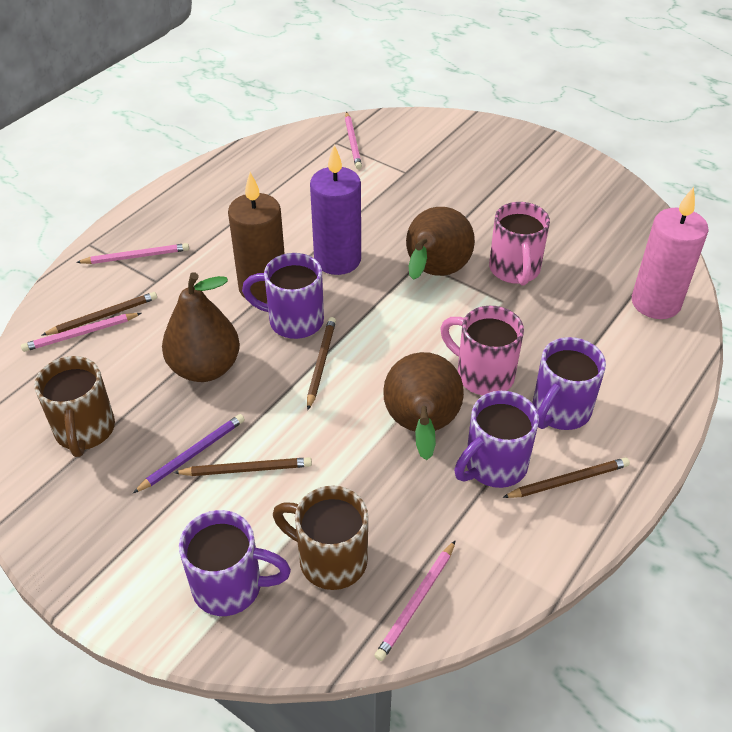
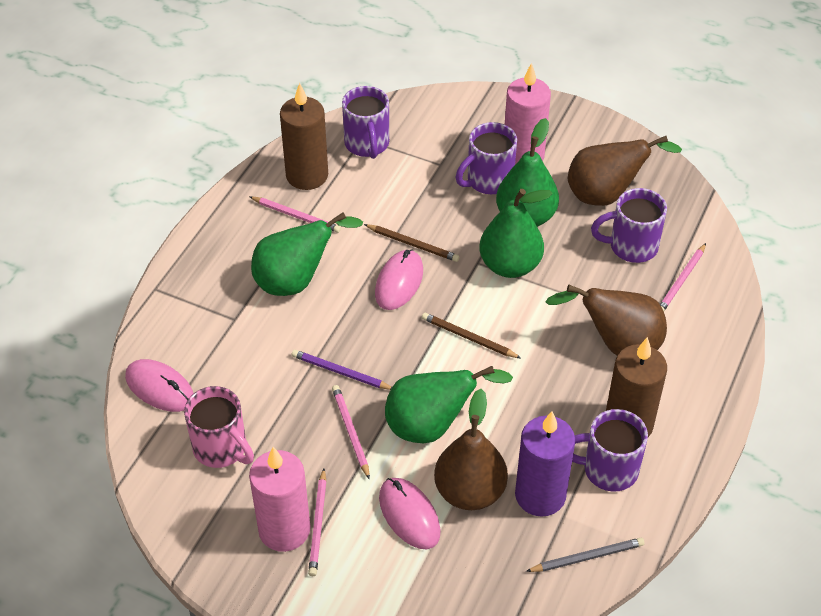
brown candle: 1 -> 2
brown mug: 2 -> 0
brown pencil: 4 -> 2
green pear: 0 -> 4
grey pencil: 0 -> 1
pink candle: 1 -> 2
pink mouse: 0 -> 3
pink mug: 2 -> 1

